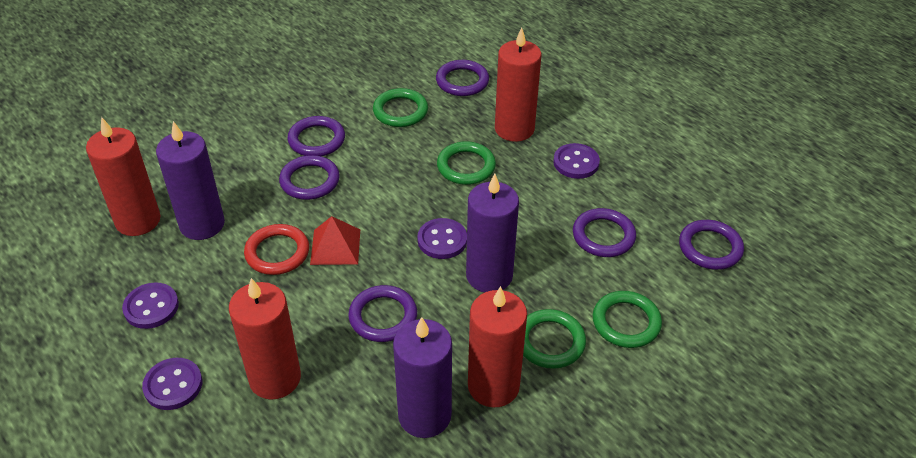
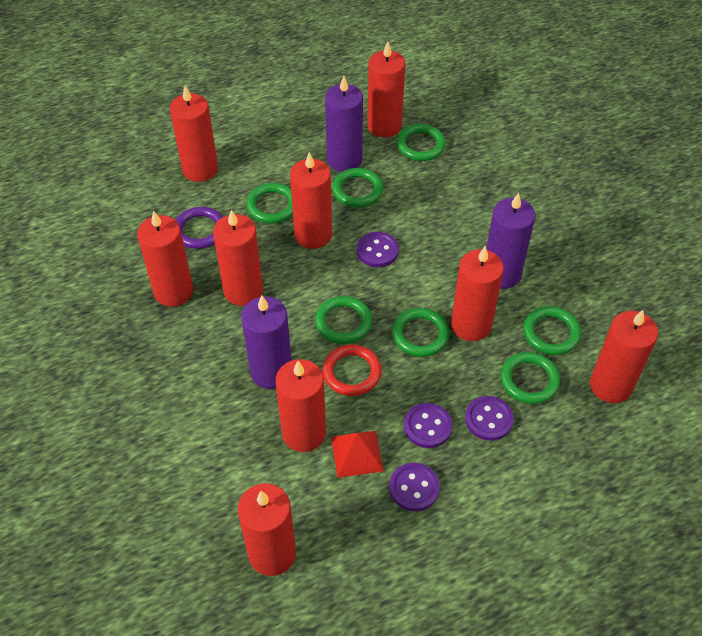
green ring: 4 -> 7
purple ring: 6 -> 1
red candle: 4 -> 9

